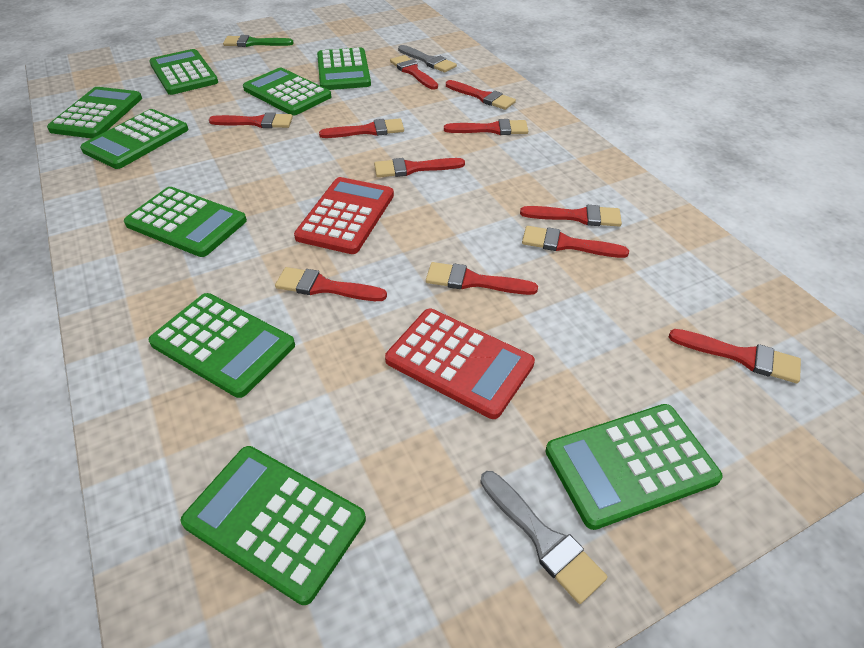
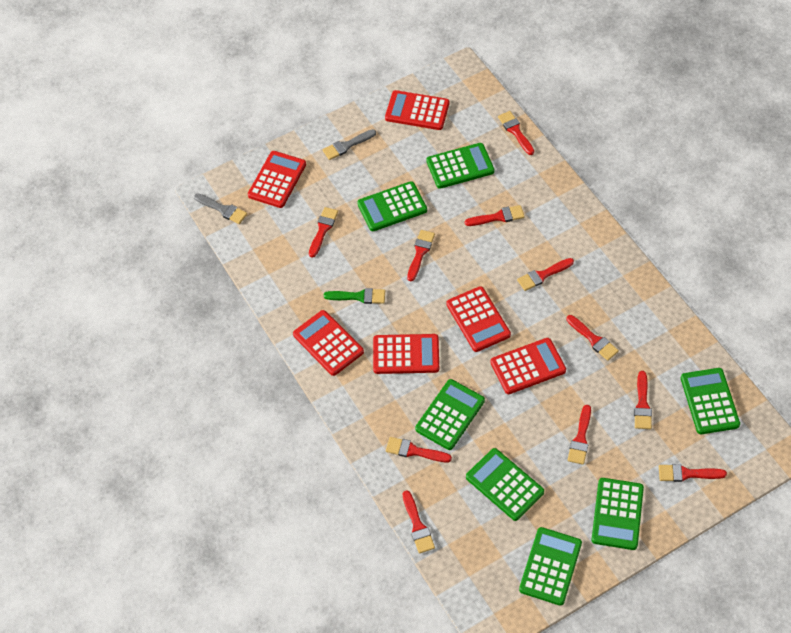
green calculator: 9 -> 7
red calculator: 2 -> 6

